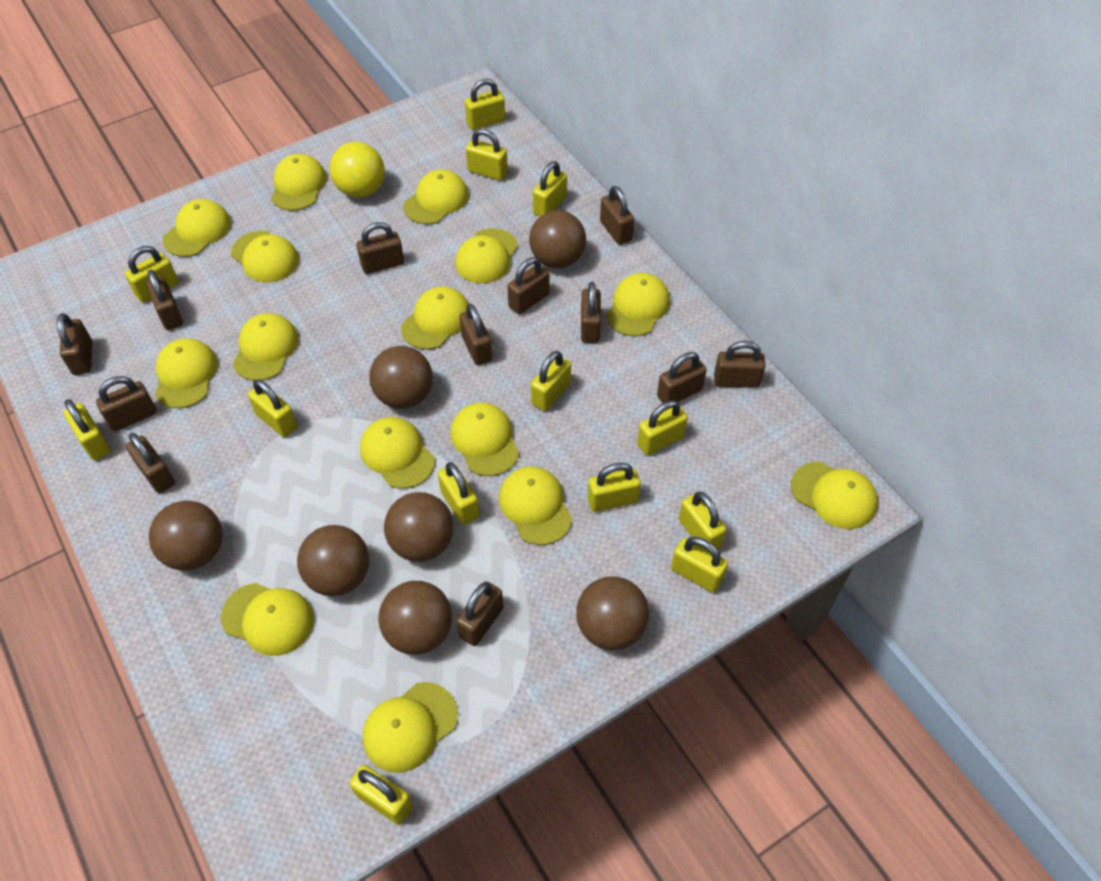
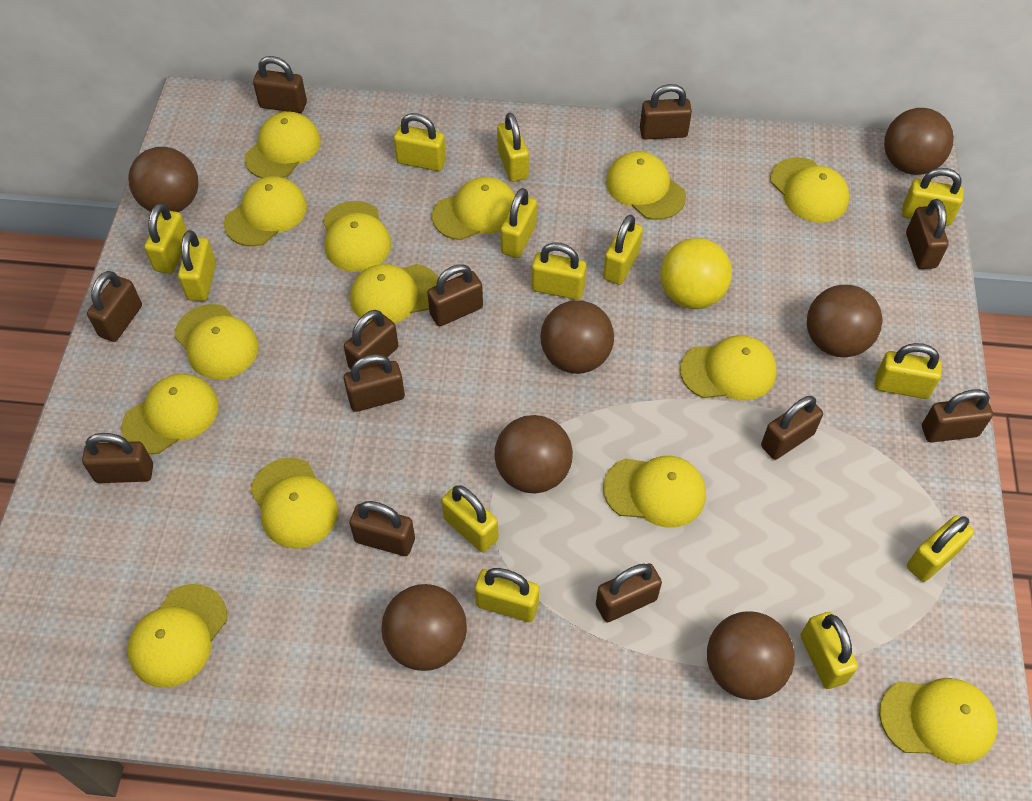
yellow cap: 15 -> 14

